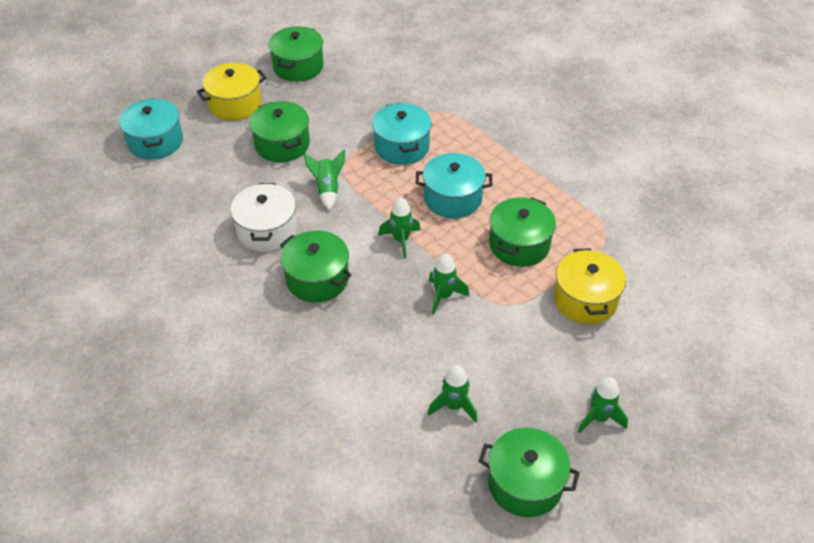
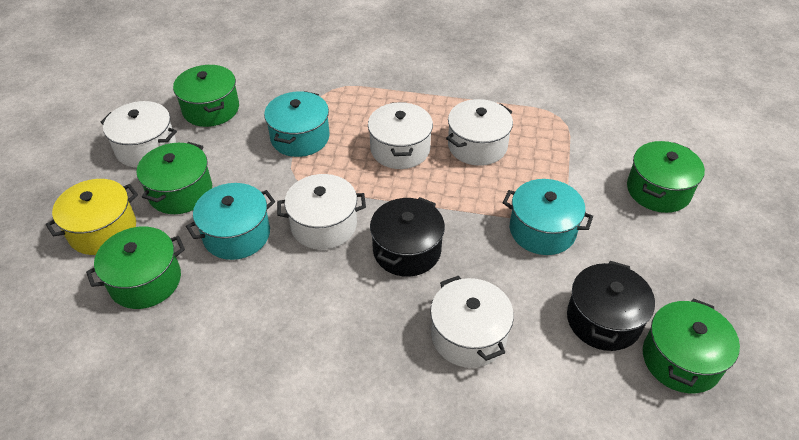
black pot: 0 -> 2
green rocket: 5 -> 0
white pot: 1 -> 5
yellow pot: 2 -> 1

